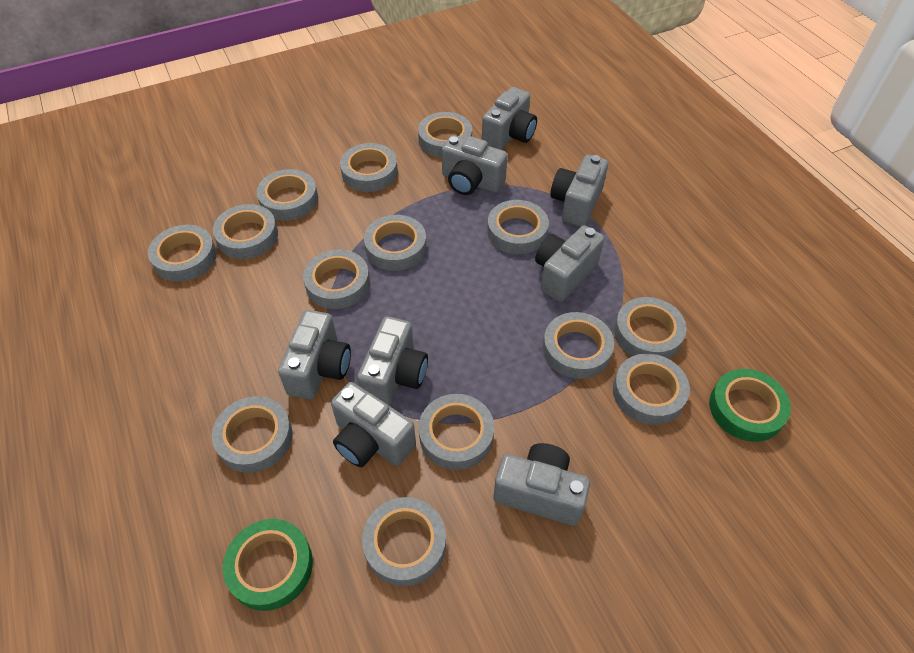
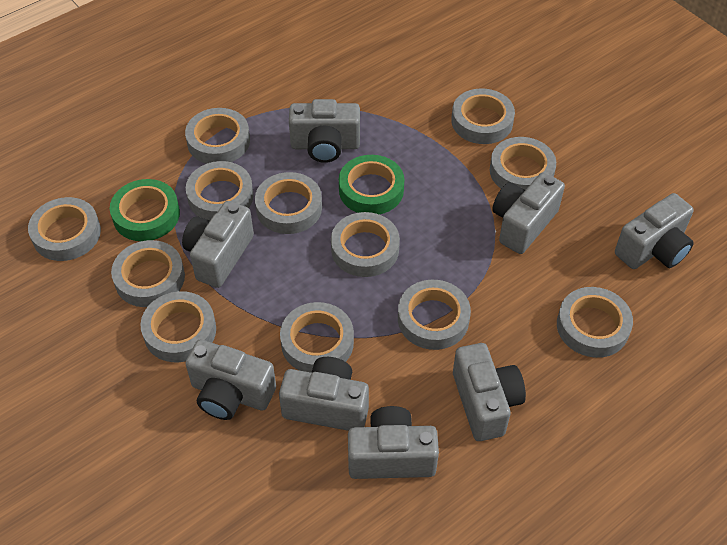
grey tape: 14 -> 12

